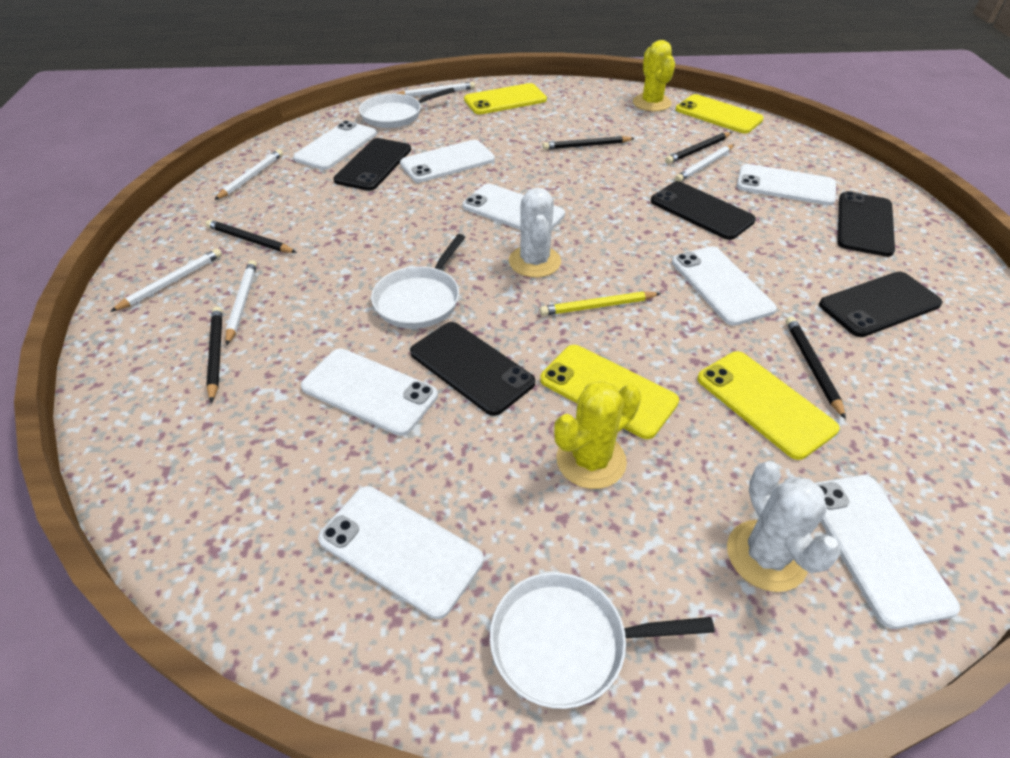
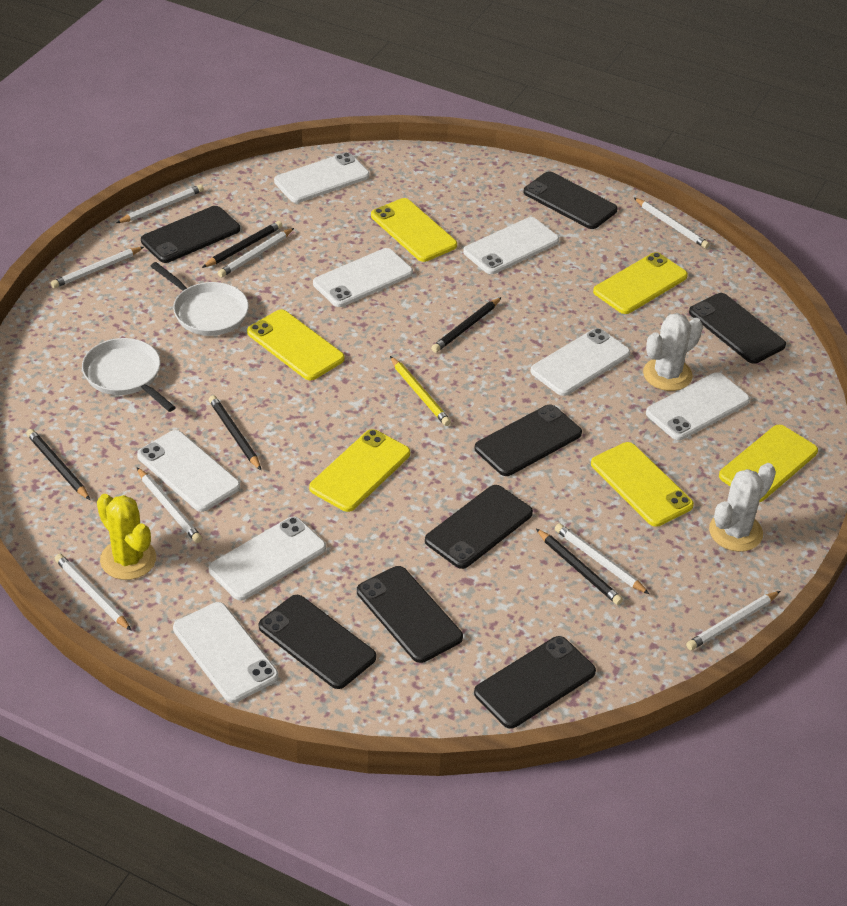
black phone: 5 -> 8
white pan: 3 -> 2
white pencil: 5 -> 8
yellow cactus: 2 -> 1
yellow phone: 4 -> 6

